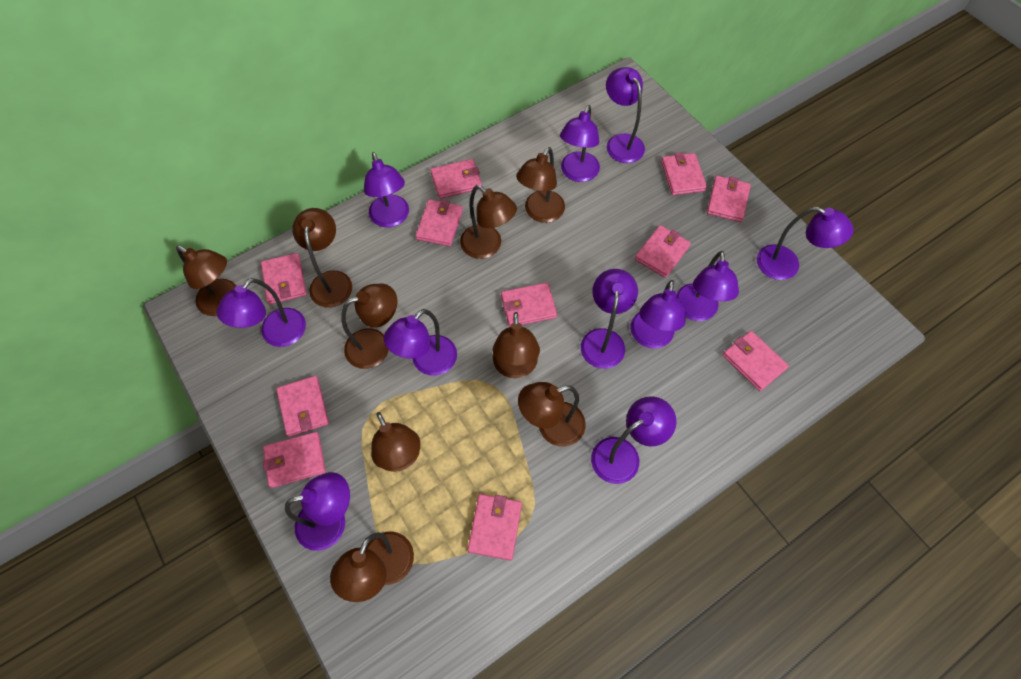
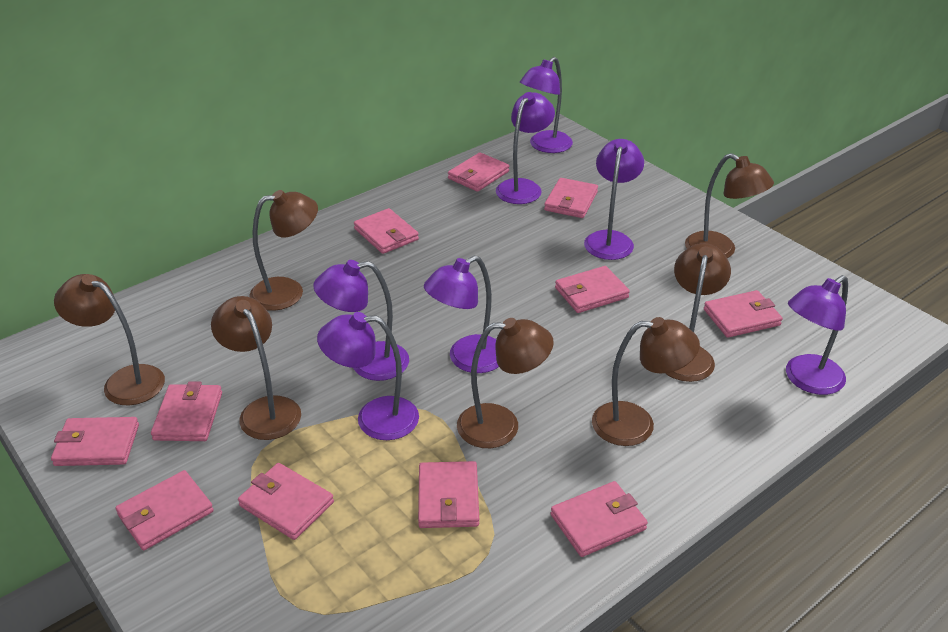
brown lamp: 9 -> 7
purple lamp: 11 -> 7

